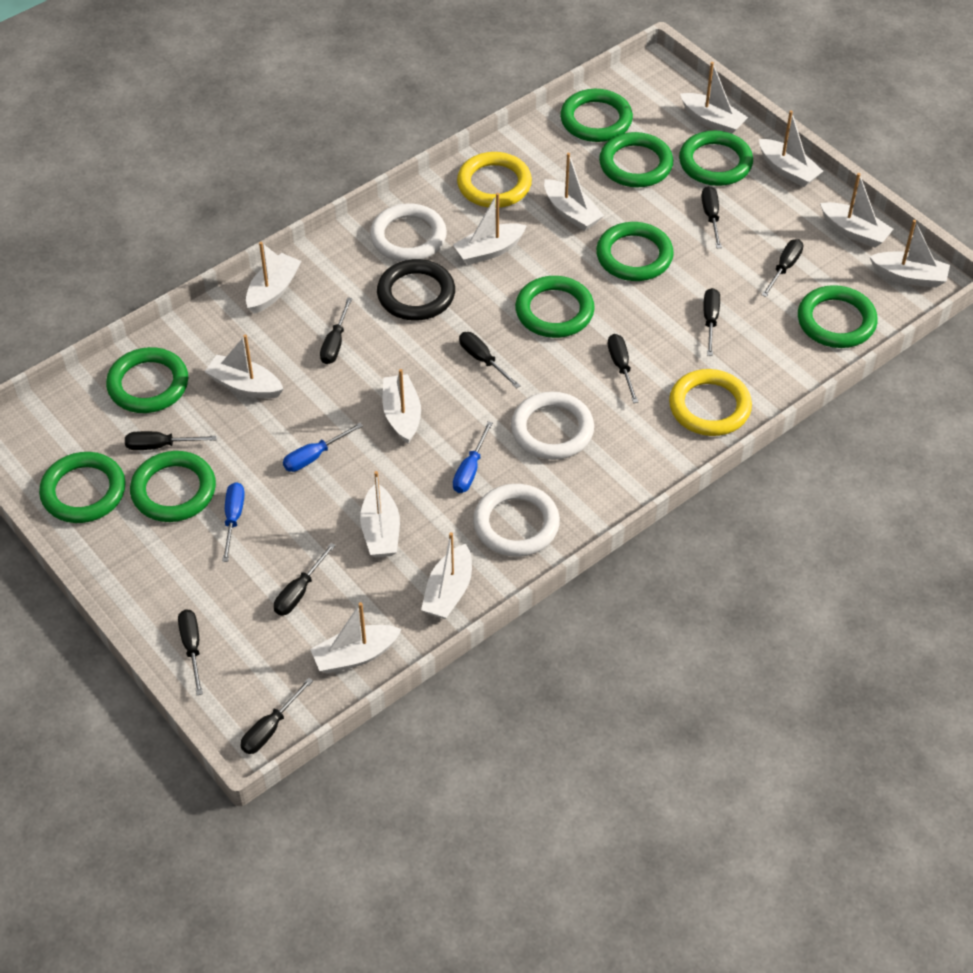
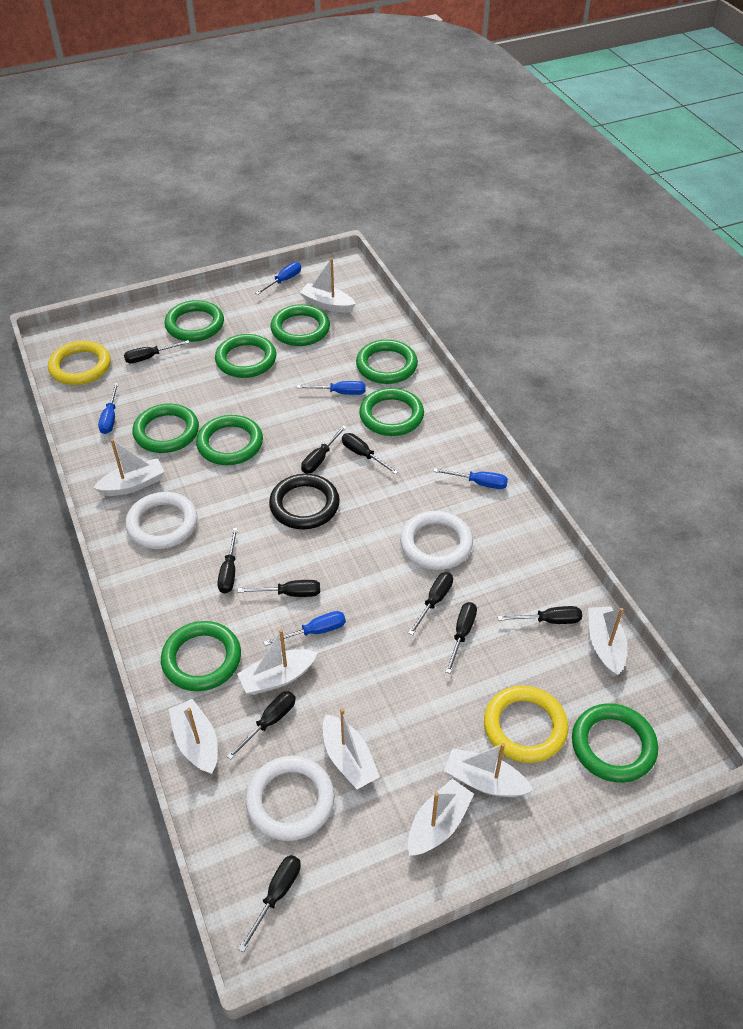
blue screwdriver: 3 -> 5
white boat: 12 -> 8

